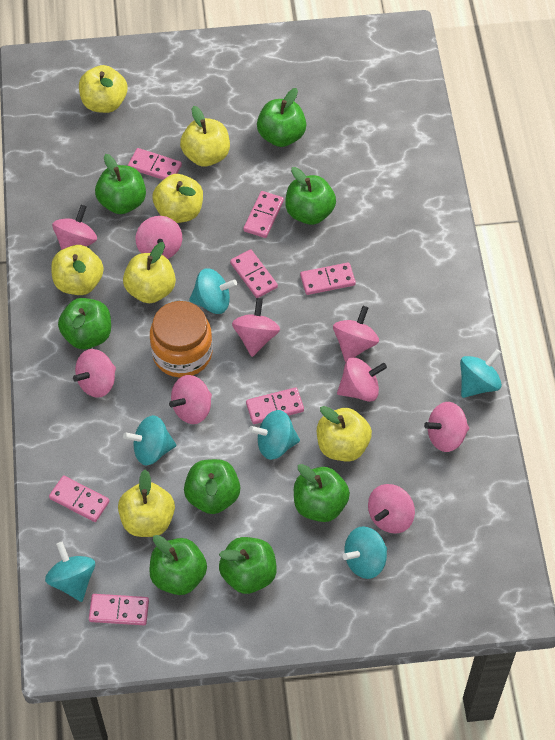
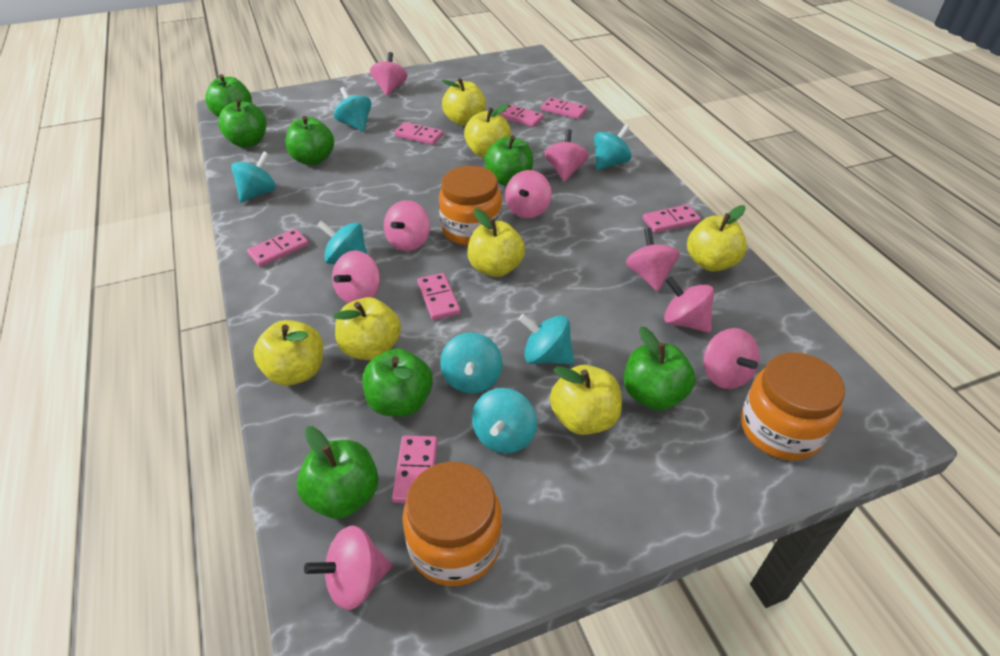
green apple: 8 -> 7
orange jar: 1 -> 3
turquoise spinning top: 6 -> 7

